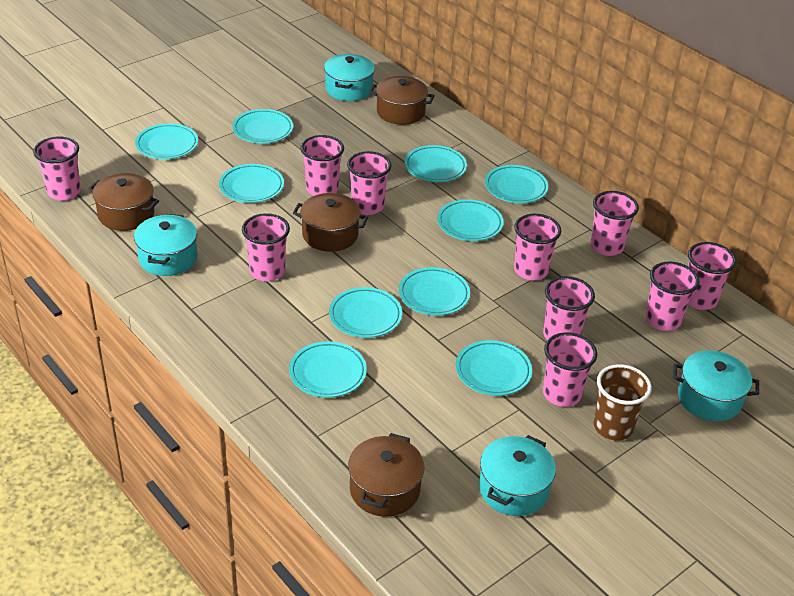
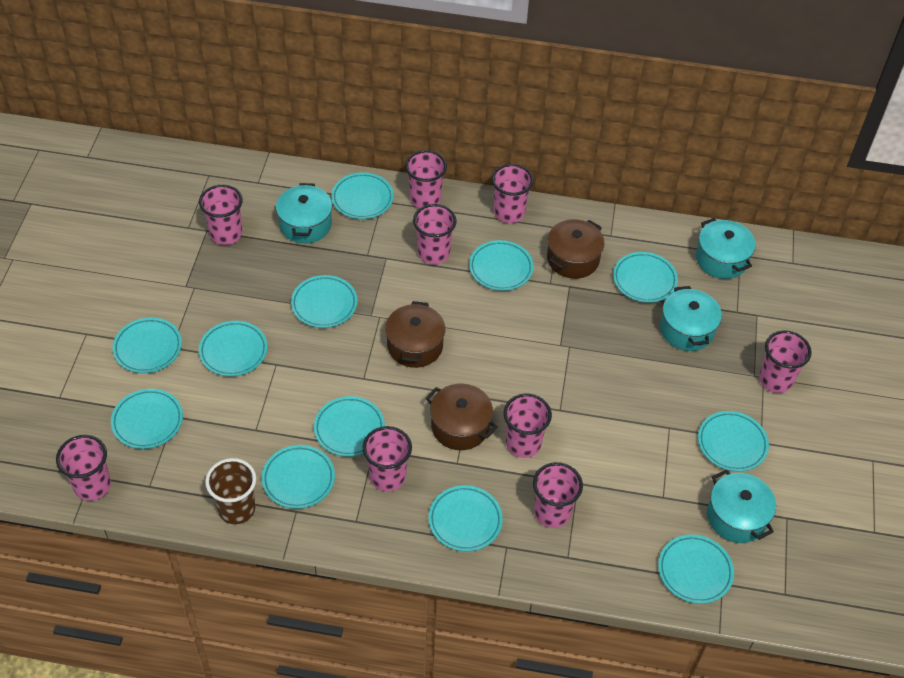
brown pot: 4 -> 3
pink cup: 10 -> 9
turquoise plate: 10 -> 12

